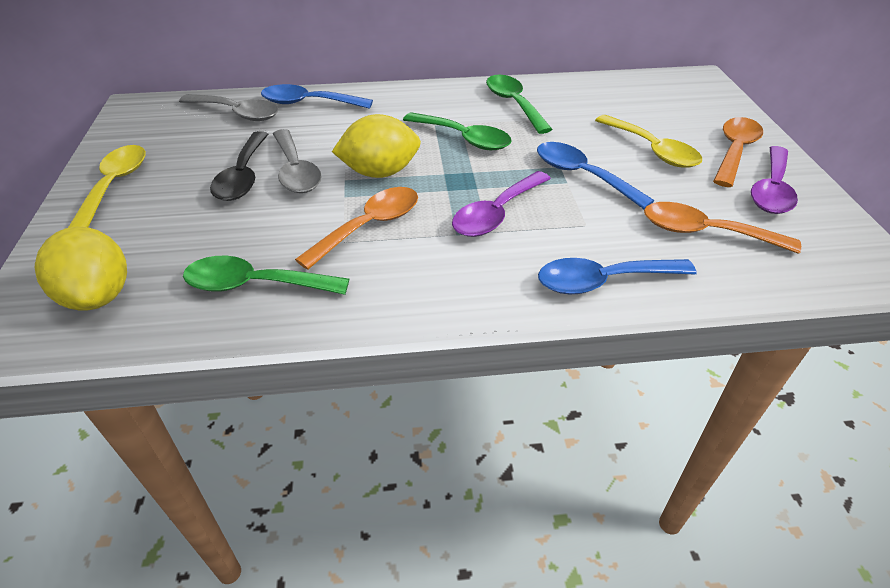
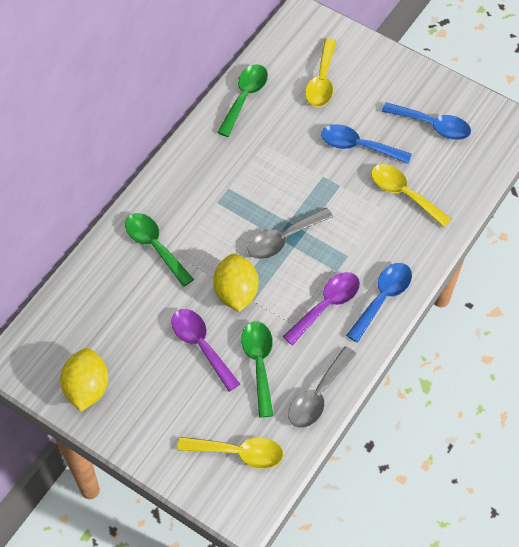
black spoon: 1 -> 0
orange spoon: 3 -> 0
yellow spoon: 2 -> 3

